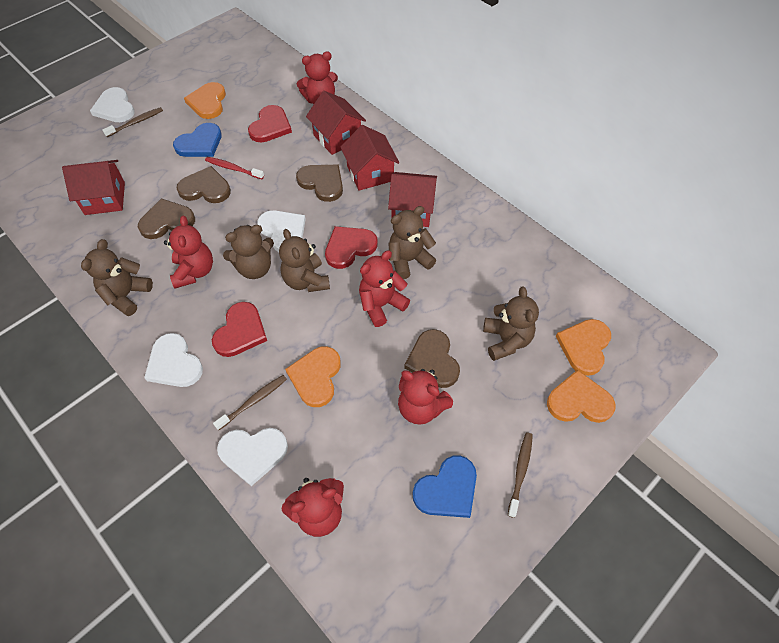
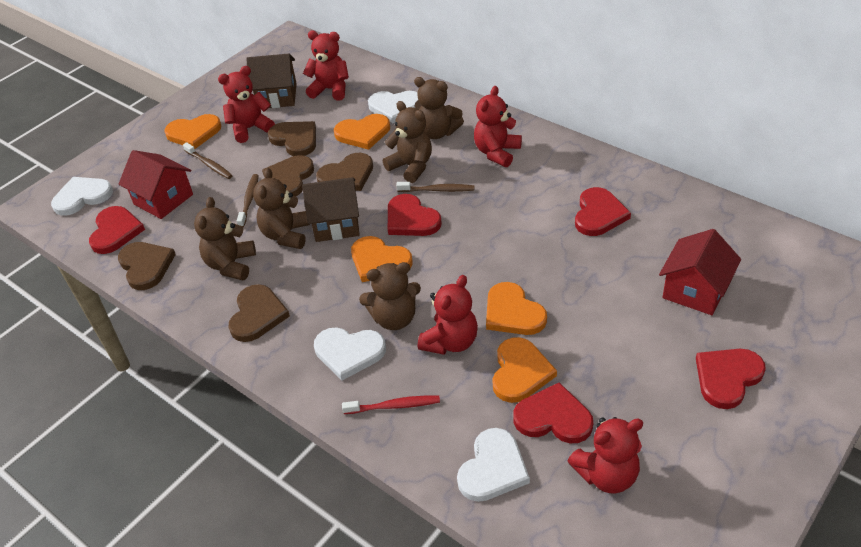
blue heart: 2 -> 0
brown heart: 4 -> 5
brown house: 0 -> 2
orange heart: 4 -> 5
red heart: 3 -> 5
red house: 4 -> 2

